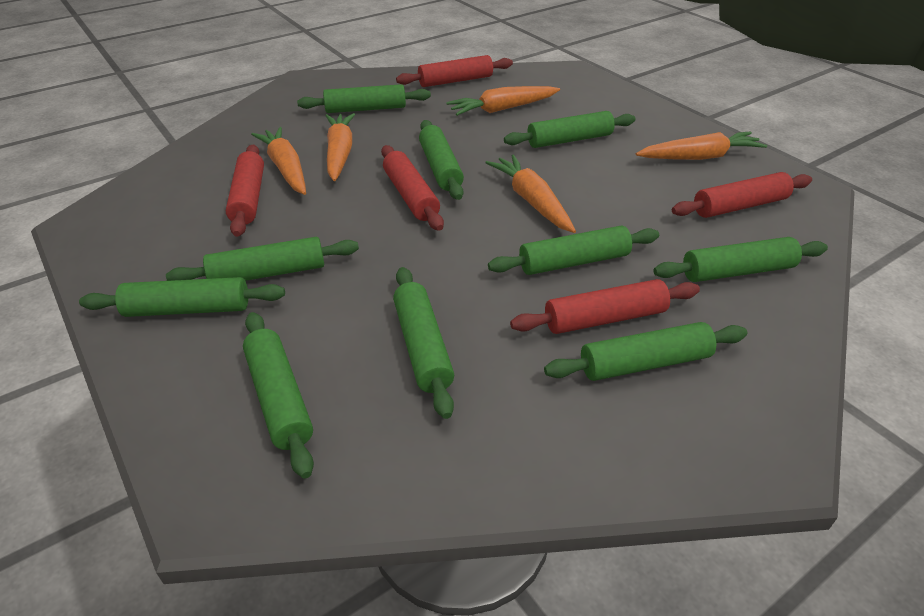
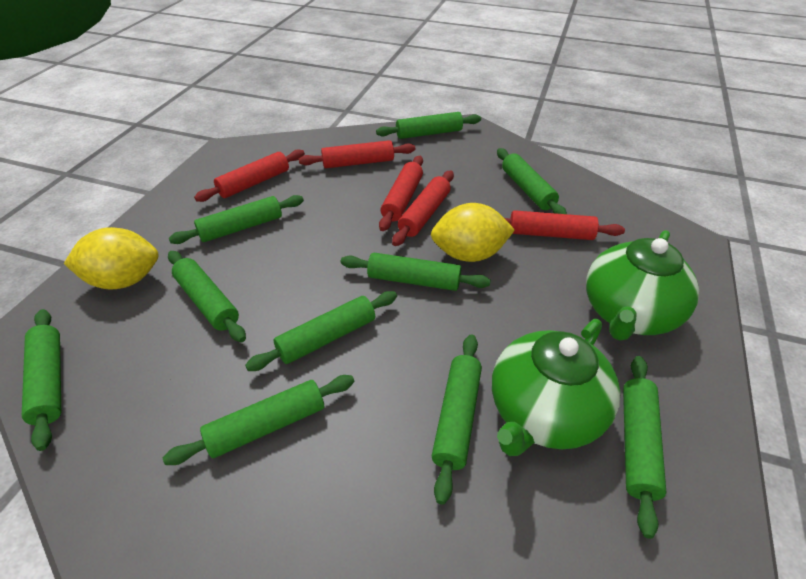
green teapot: 0 -> 2
orange carrot: 5 -> 0
yellow lemon: 0 -> 2

